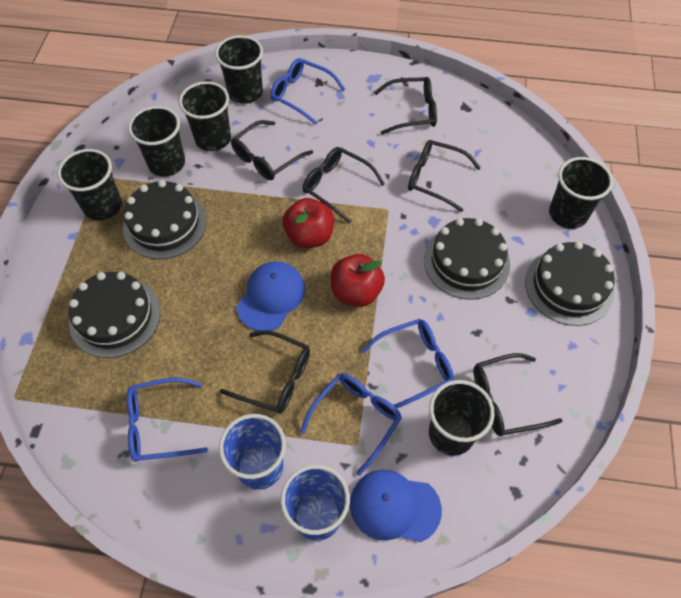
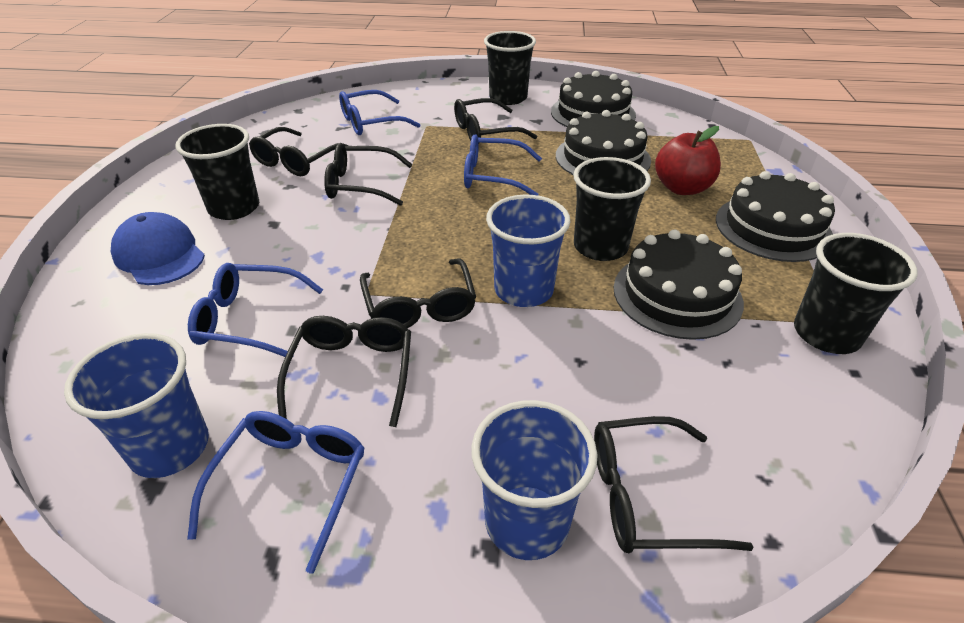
black cup: 6 -> 4
blue cap: 2 -> 1
blue cup: 2 -> 3
red apple: 2 -> 1

